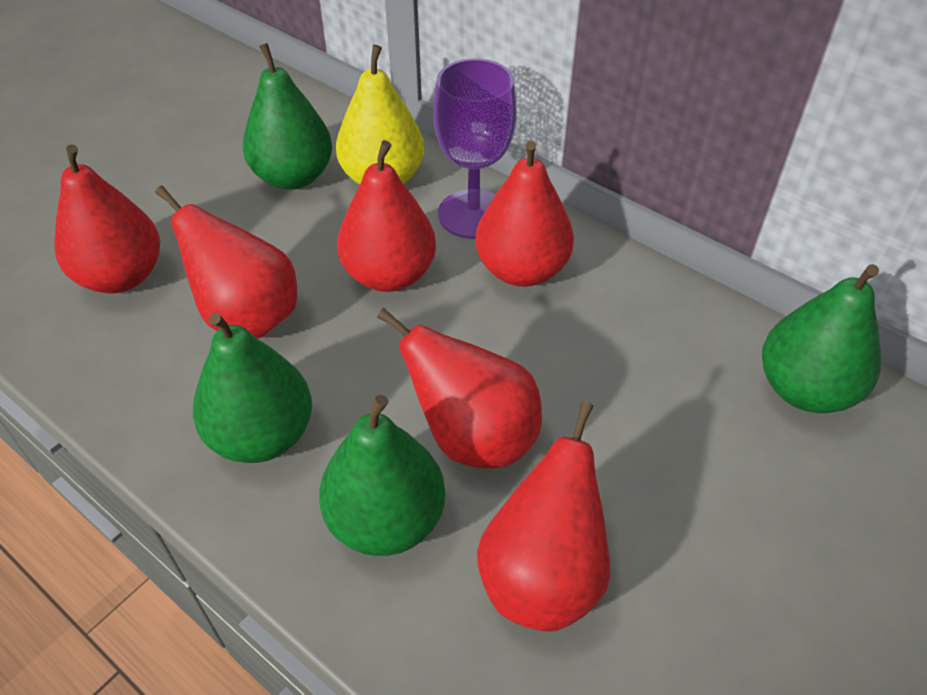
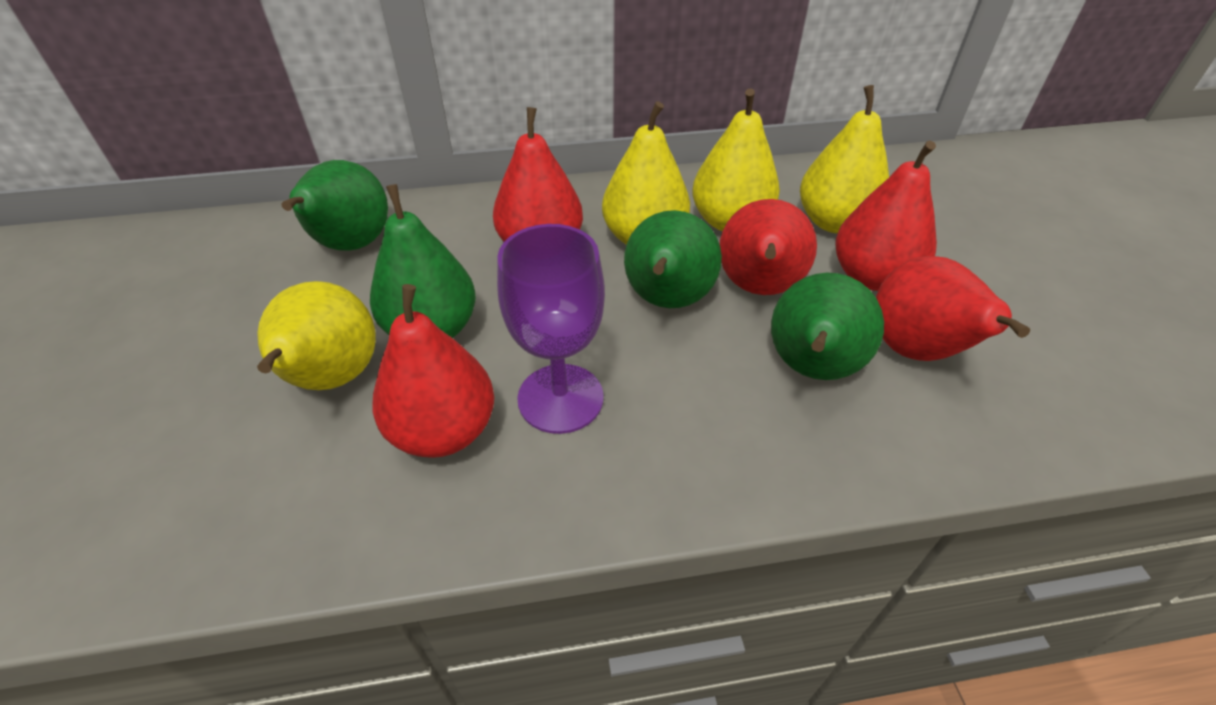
red pear: 6 -> 5
yellow pear: 1 -> 4

